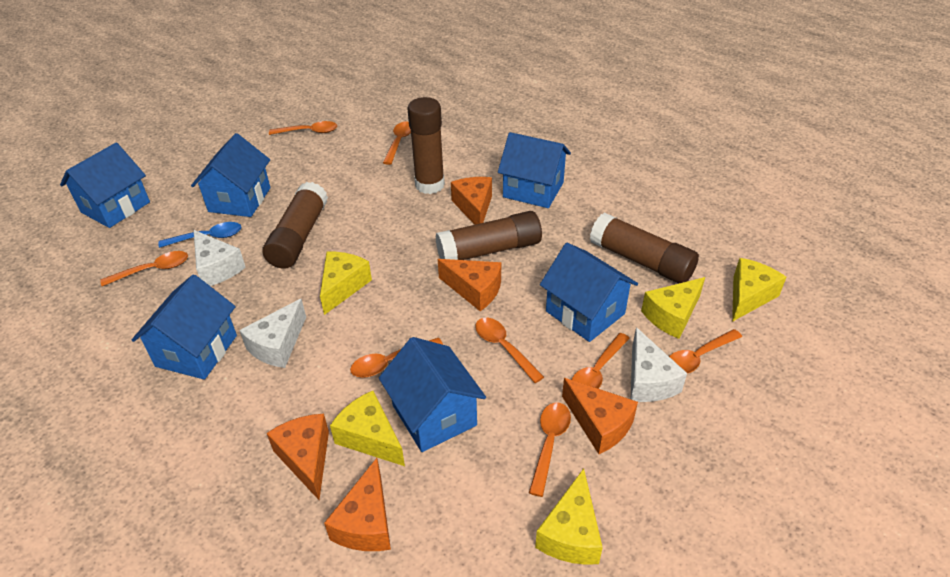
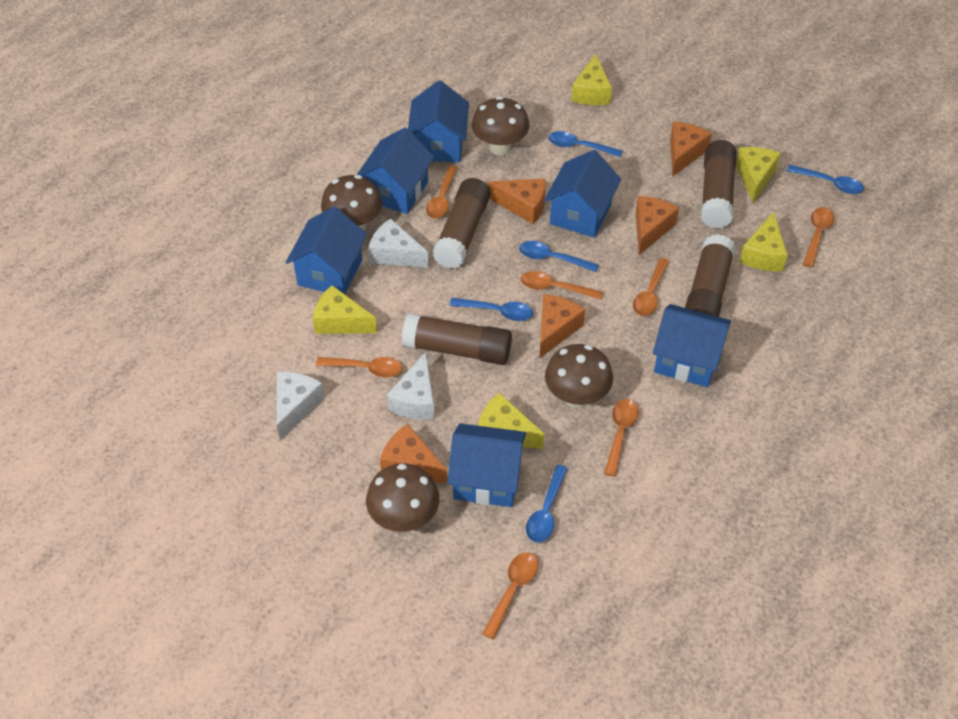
blue spoon: 1 -> 5
brown mushroom: 0 -> 4
orange spoon: 8 -> 7

